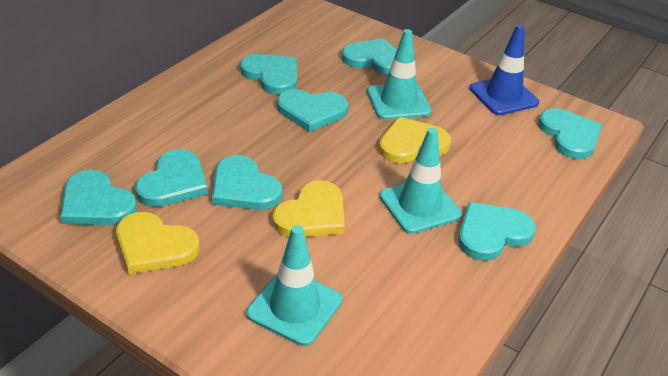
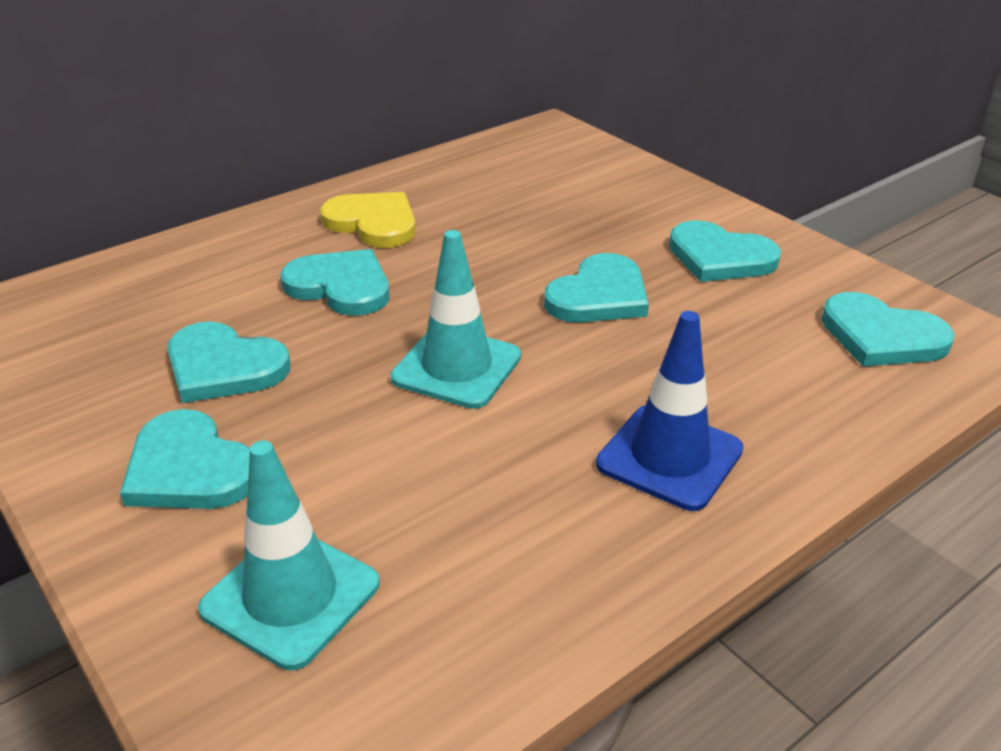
turquoise heart: 8 -> 6
turquoise traffic cone: 3 -> 2
yellow heart: 3 -> 1

